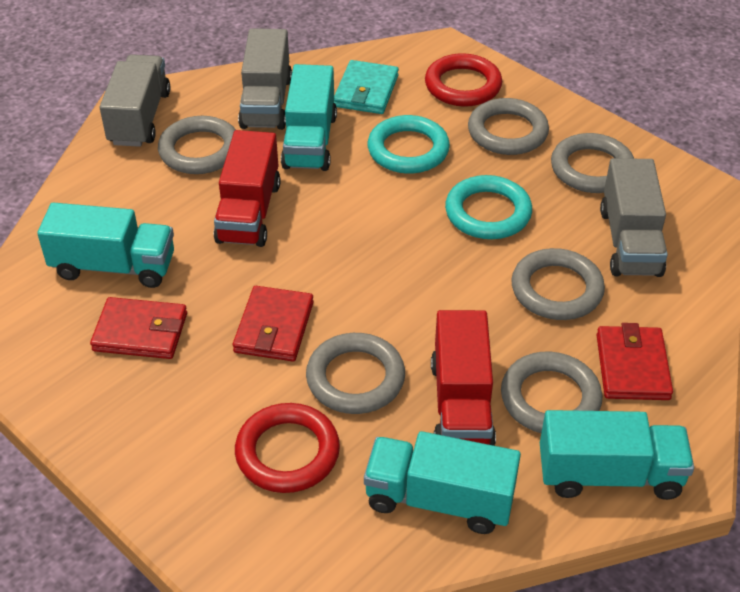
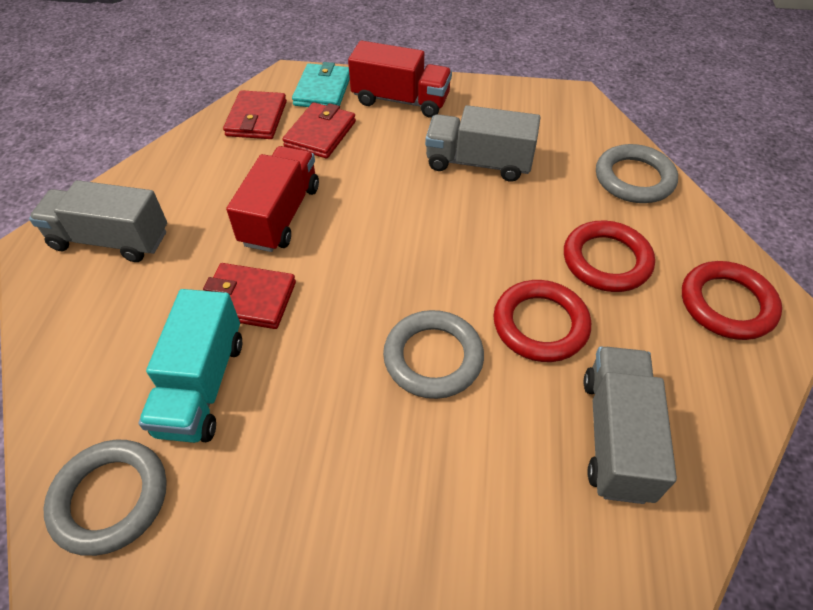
grey ring: 6 -> 3
red ring: 2 -> 3
turquoise ring: 2 -> 0
turquoise truck: 4 -> 1

